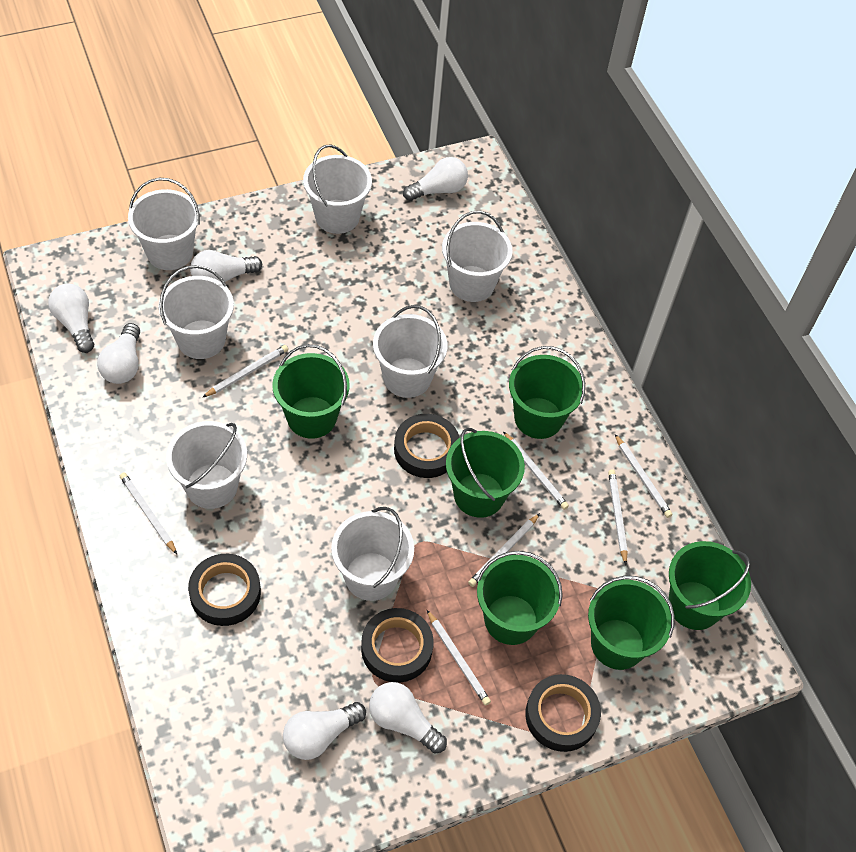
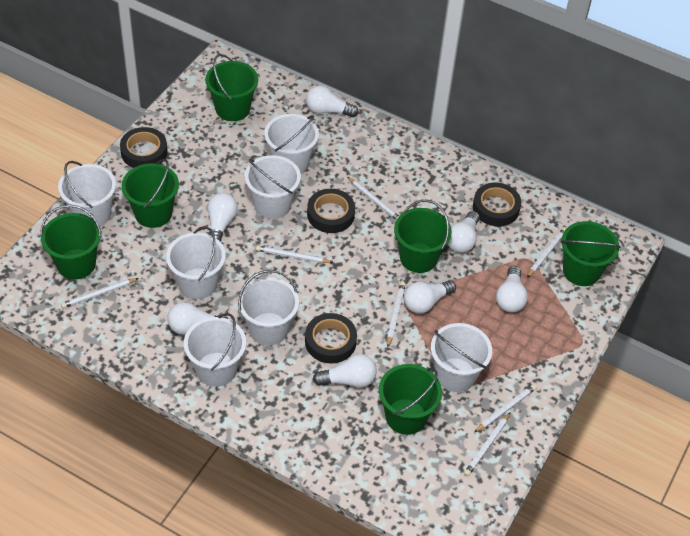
white light bulb: 6 -> 7

